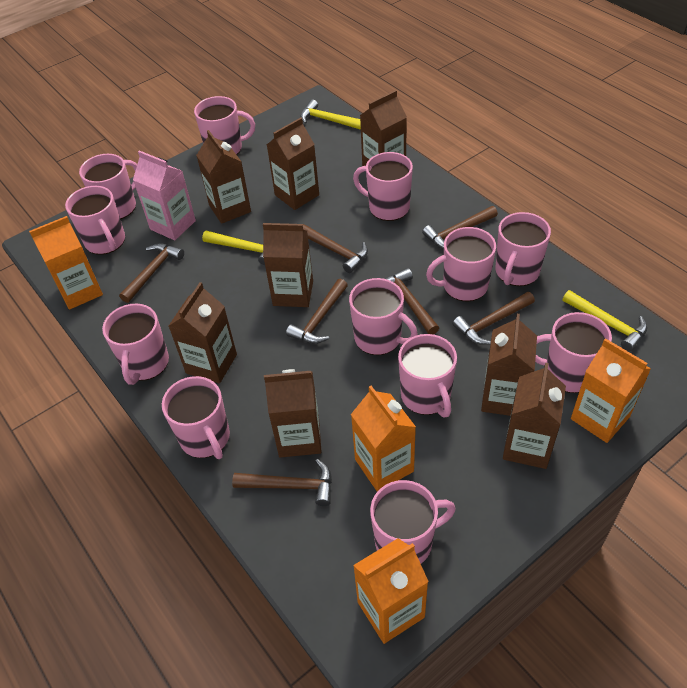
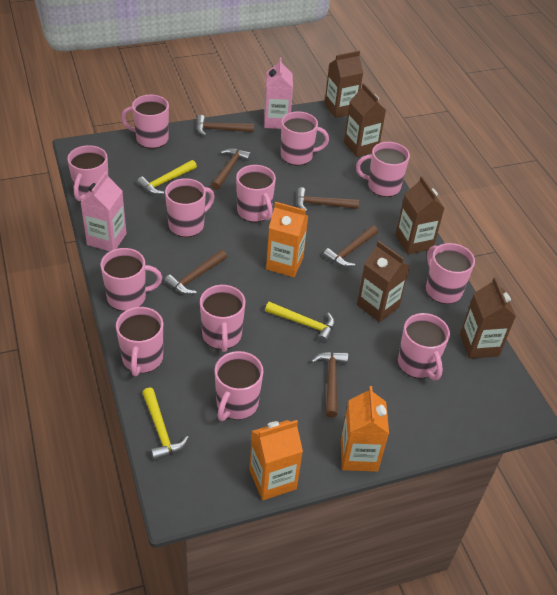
brown carton: 8 -> 5
brown hammer: 7 -> 6
orange carton: 4 -> 3
pink carton: 1 -> 2

